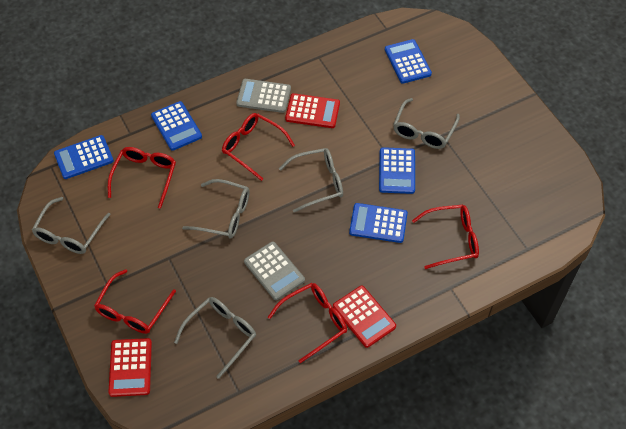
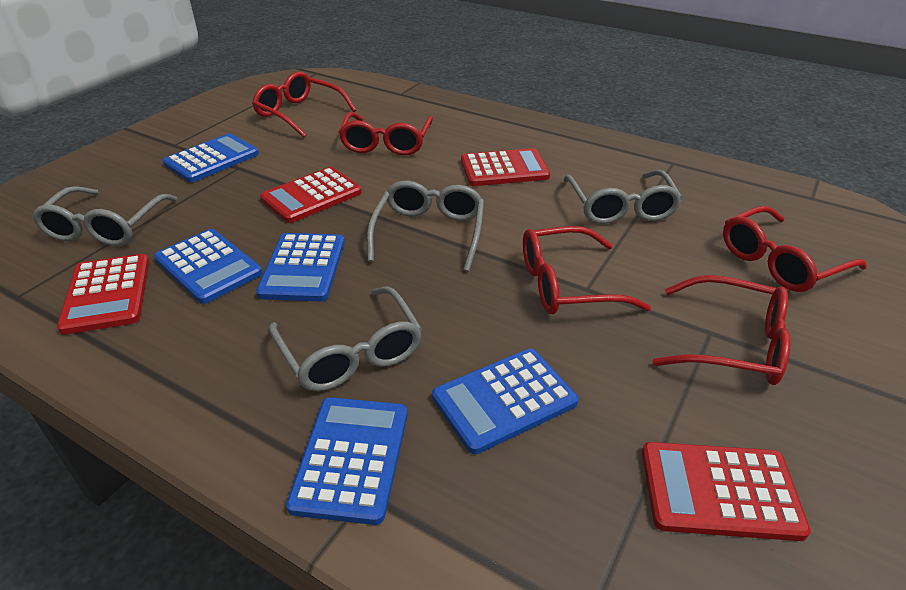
grey calculator: 2 -> 0
grey glasses: 5 -> 4
red calculator: 3 -> 4

